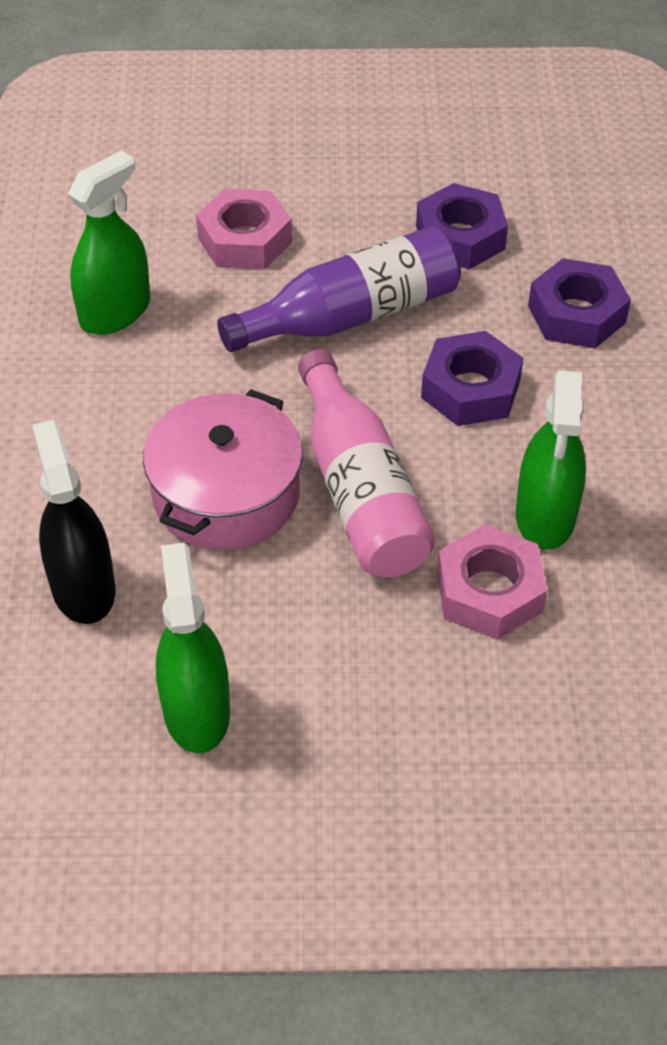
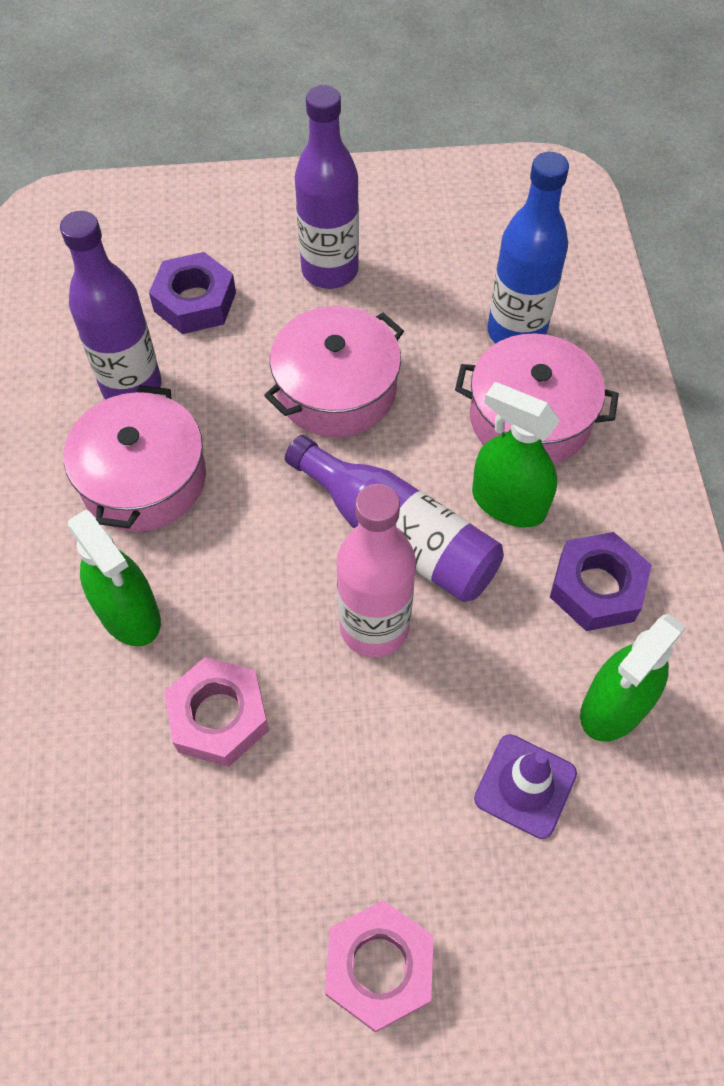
black spray bottle: 1 -> 0
blue bottle: 0 -> 1
pink pot: 1 -> 3
purple bottle: 1 -> 3
purple nut: 3 -> 2
purple traffic cone: 0 -> 1

